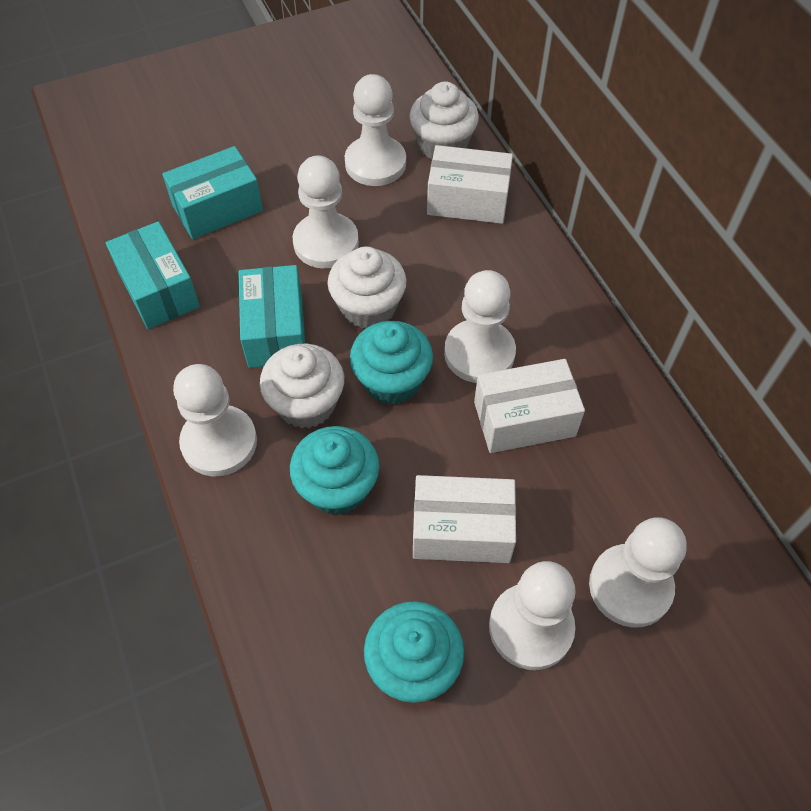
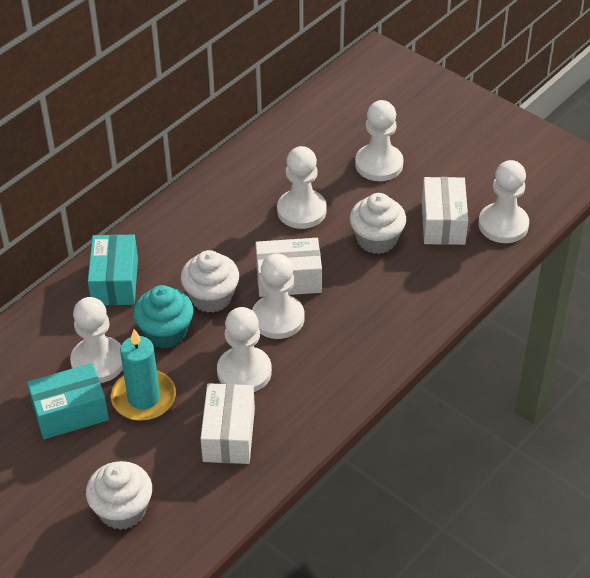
turquoise box: 3 -> 2
turquoise candle: 0 -> 1
turquoise cupcake: 3 -> 1

